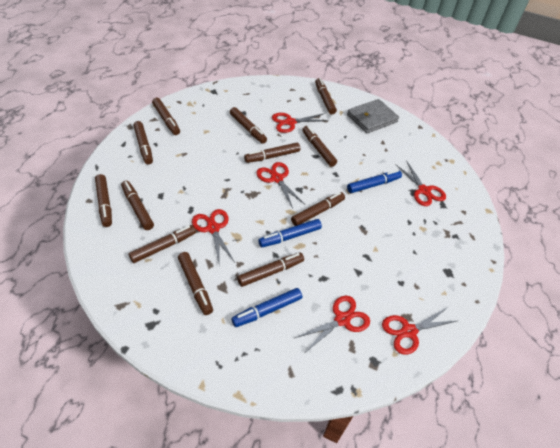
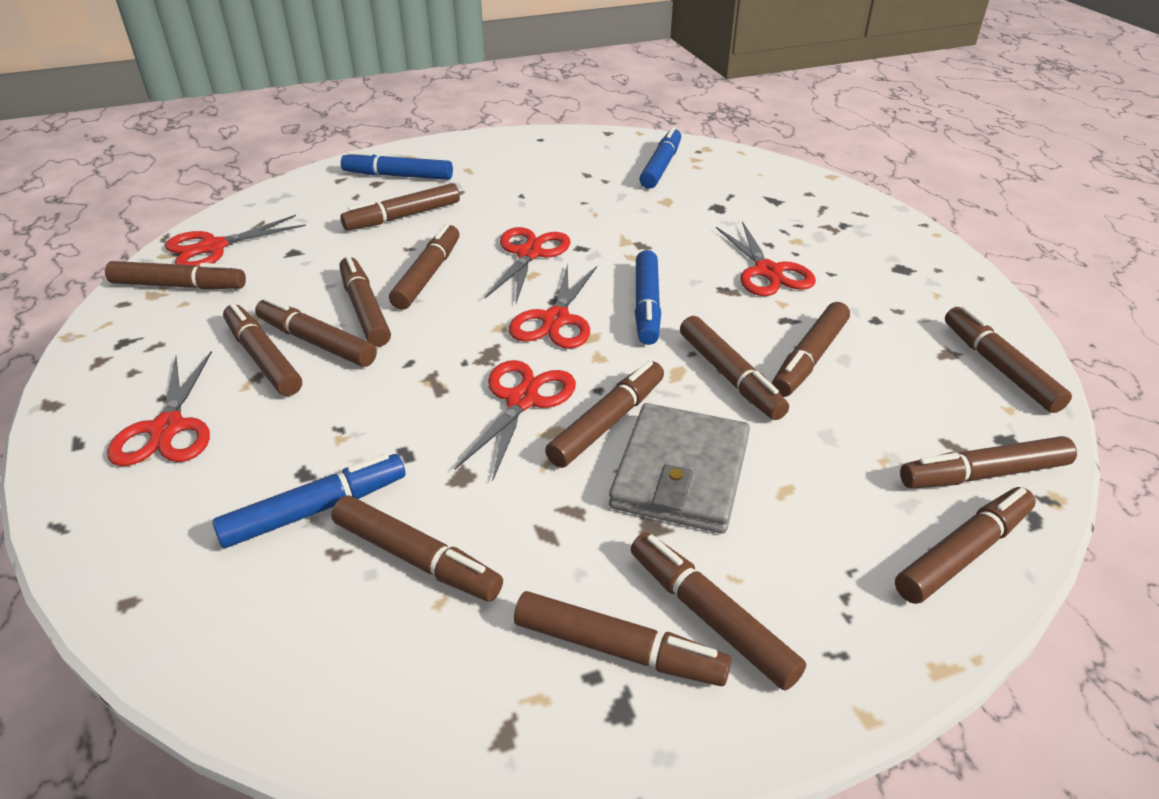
blue marker: 3 -> 4
brown marker: 12 -> 15

